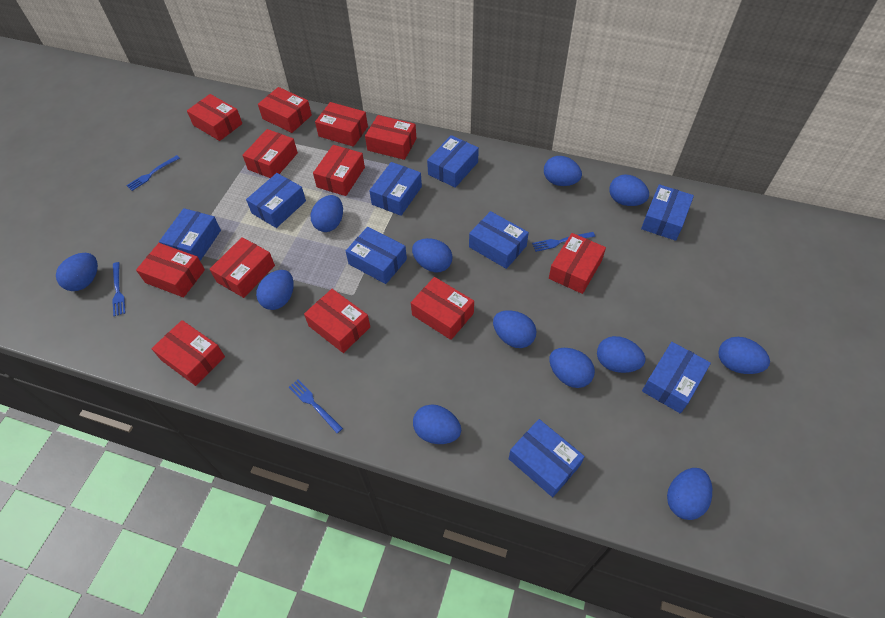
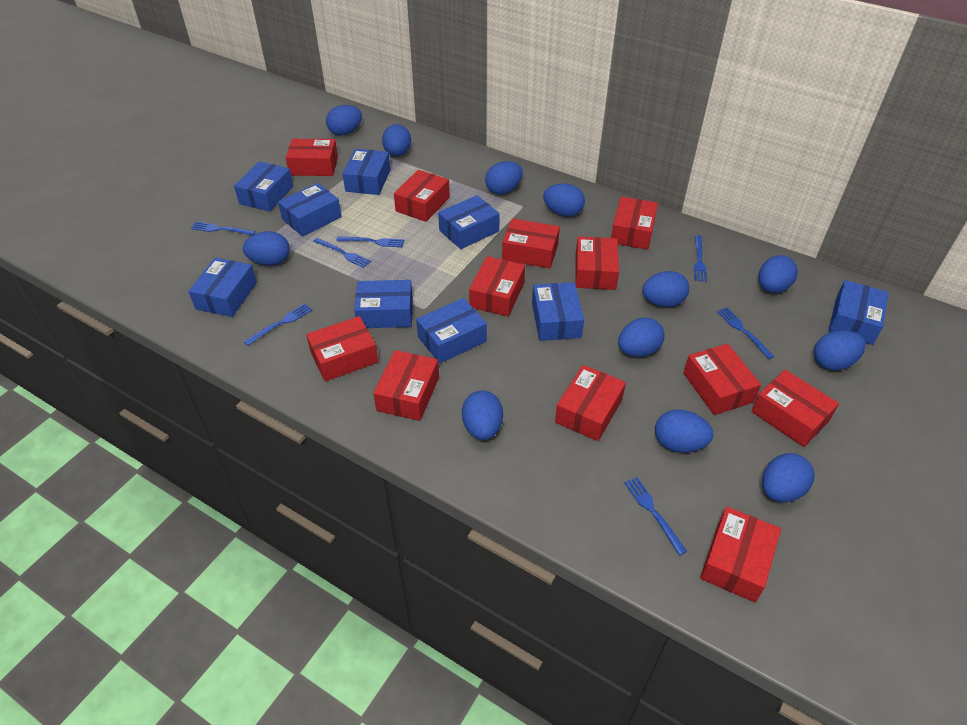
blue fork: 4 -> 7

